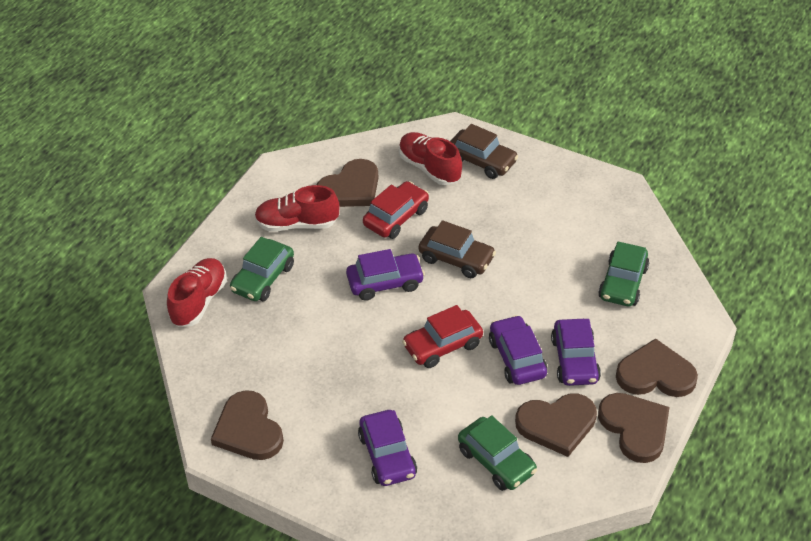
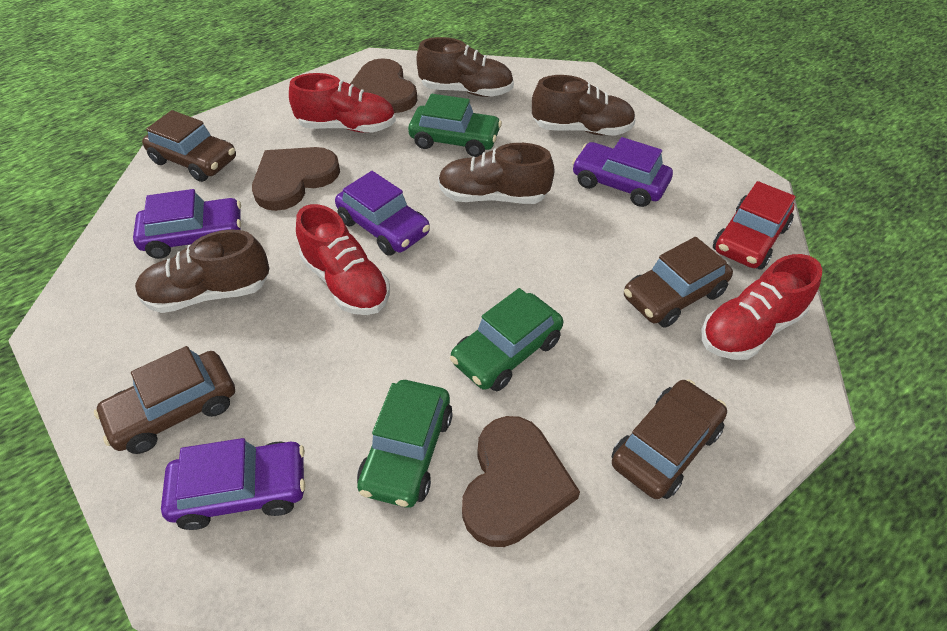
brown car: 2 -> 4
brown heart: 5 -> 3
brown shoe: 0 -> 4
red car: 2 -> 1

